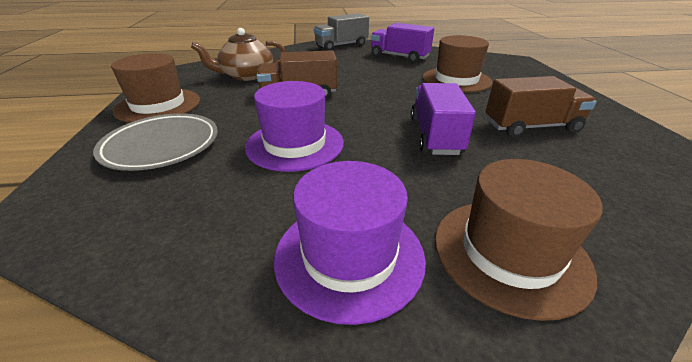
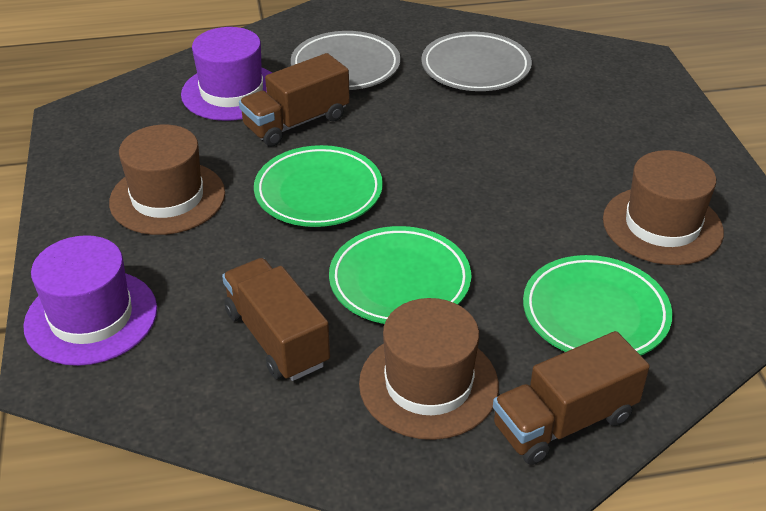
brown teapot: 1 -> 0
brown truck: 2 -> 3
green plate: 0 -> 3
grey plate: 1 -> 2
grey truck: 1 -> 0
purple truck: 2 -> 0

